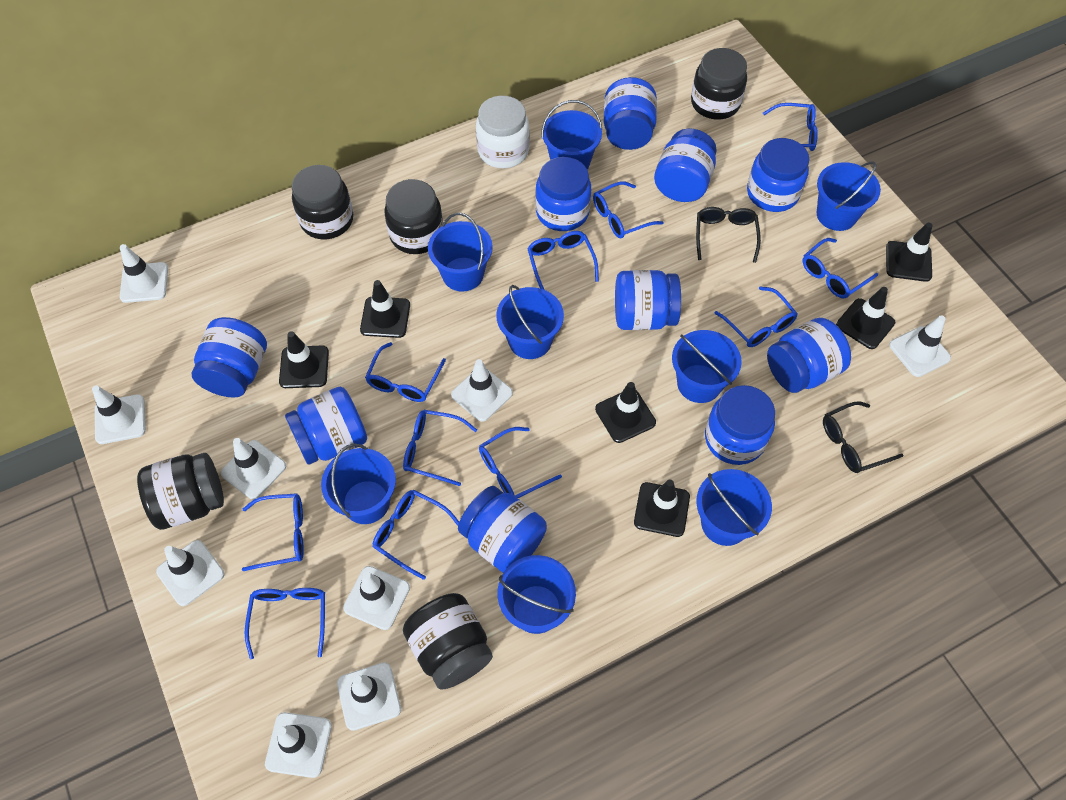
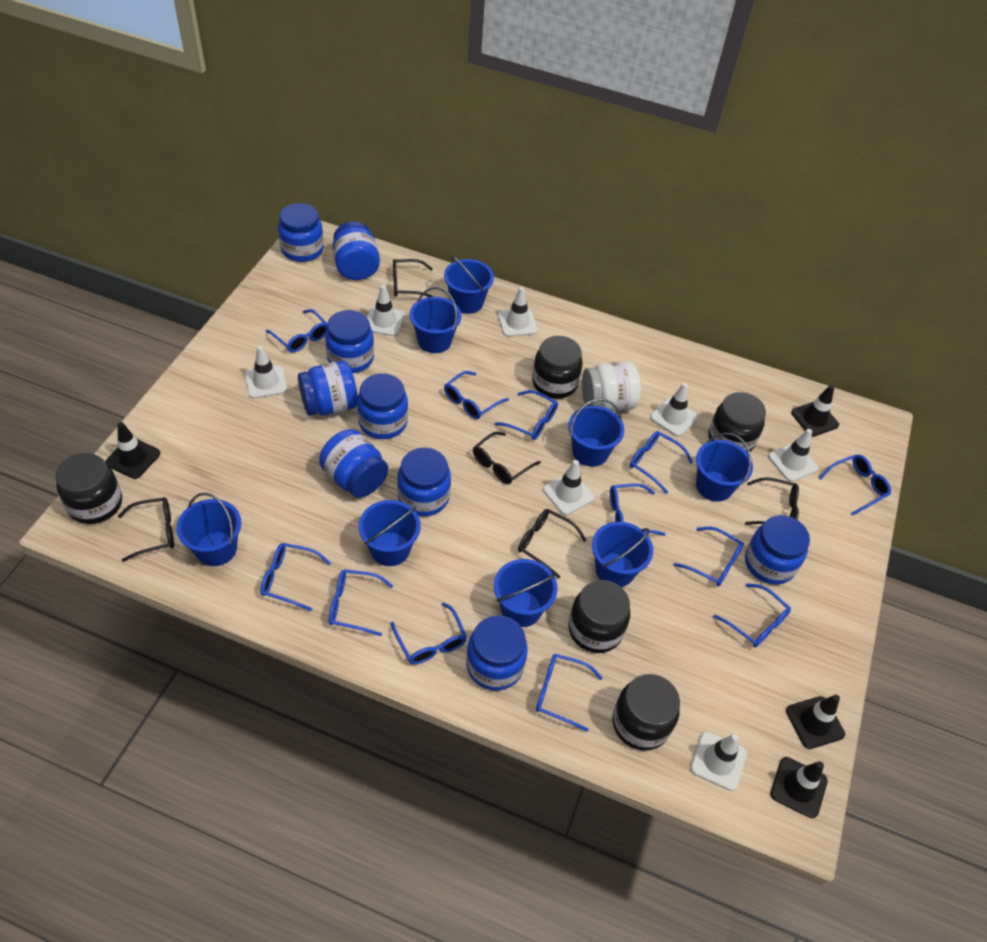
black glasses: 2 -> 5
black traffic cone: 6 -> 4
blue glasses: 11 -> 12
blue jar: 10 -> 9
white traffic cone: 9 -> 7

